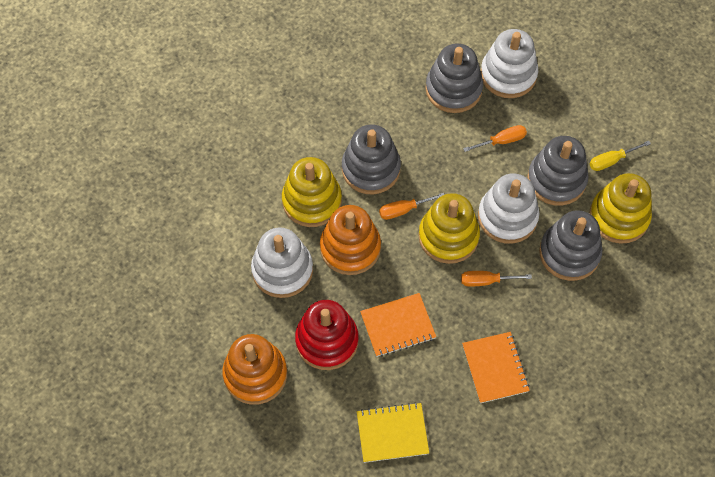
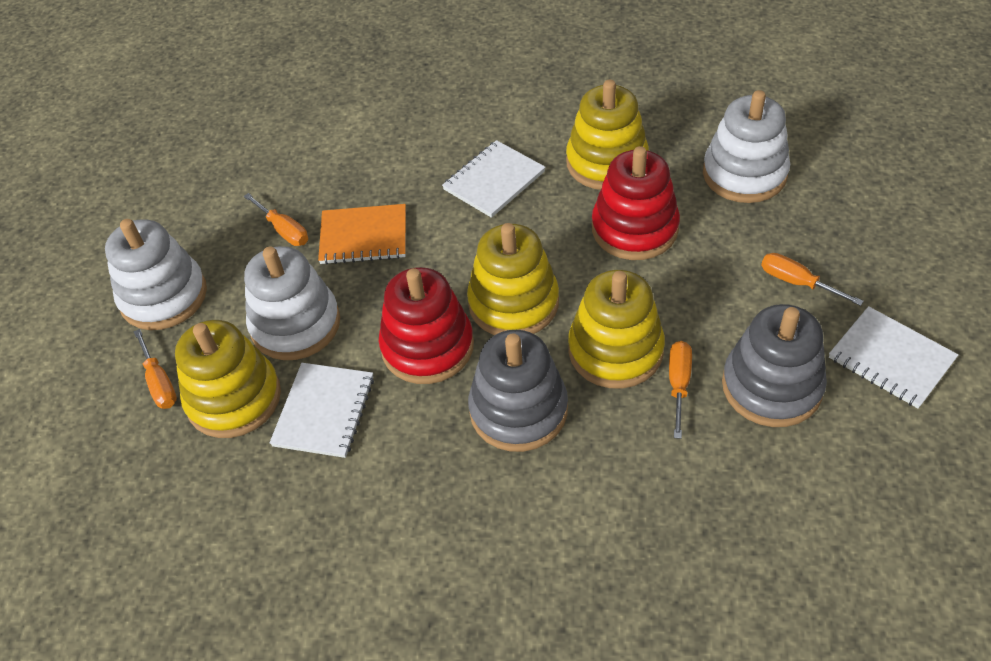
grey stacking toy: 4 -> 2
orange notebook: 2 -> 1
orange screwdriver: 3 -> 4
orange stacking toy: 2 -> 0
red stacking toy: 1 -> 2
white notebook: 0 -> 3
yellow notebook: 1 -> 0
yellow screwdriver: 1 -> 0
yellow stacking toy: 3 -> 4

